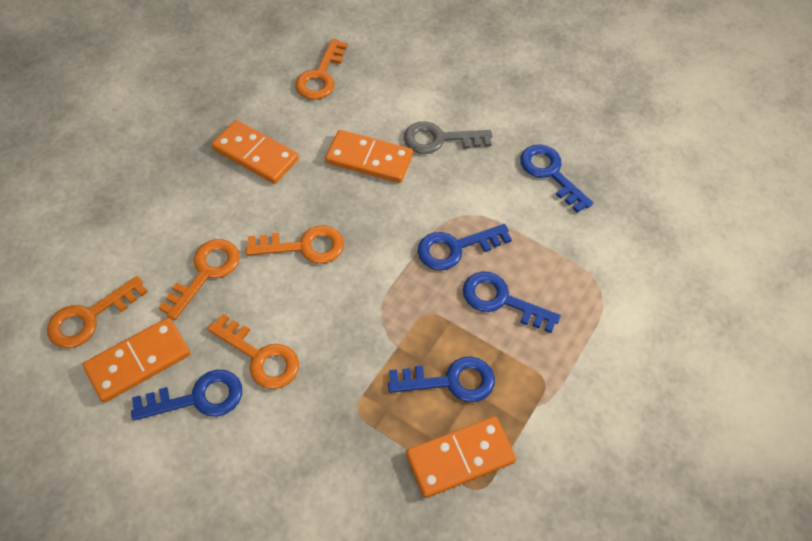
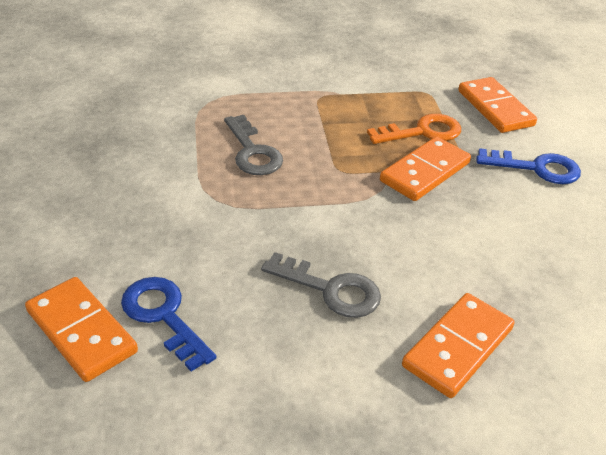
blue key: 5 -> 2
grey key: 1 -> 2
orange key: 5 -> 1

